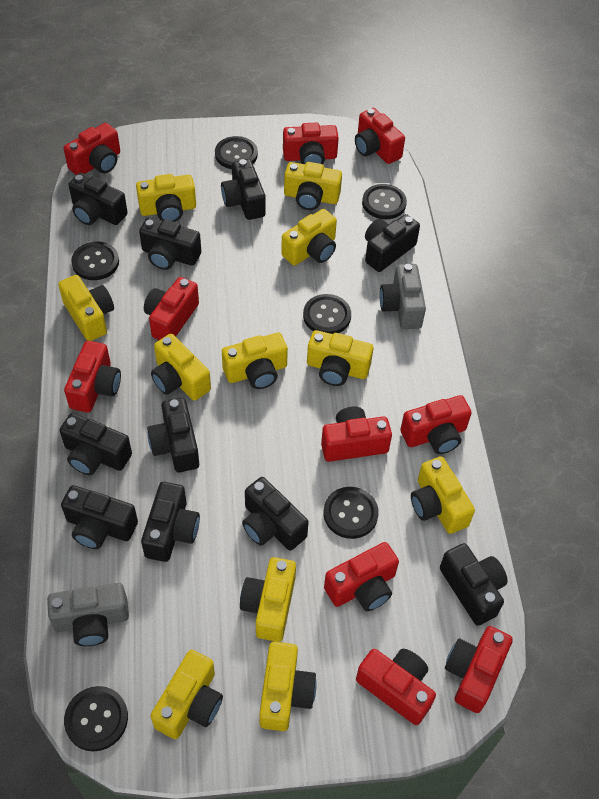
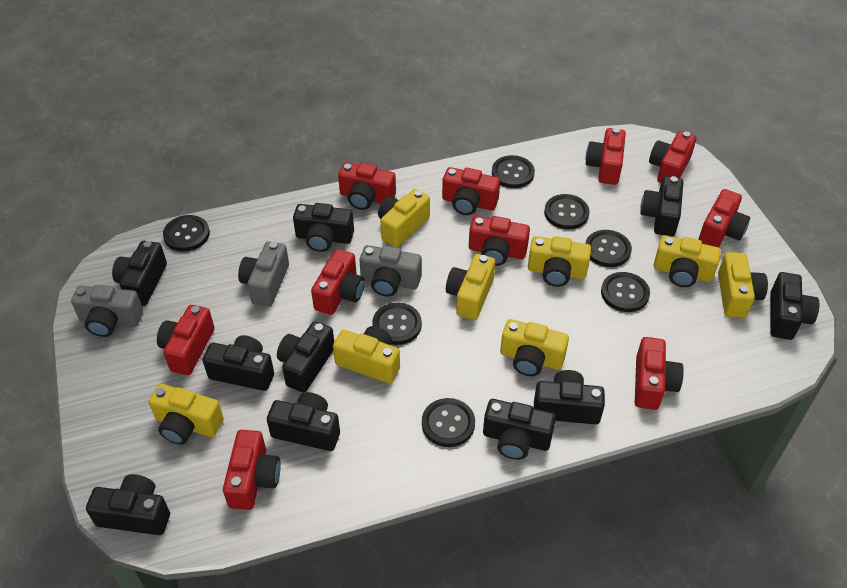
black button: 6 -> 7
grey camera: 2 -> 3
yellow camera: 11 -> 8

